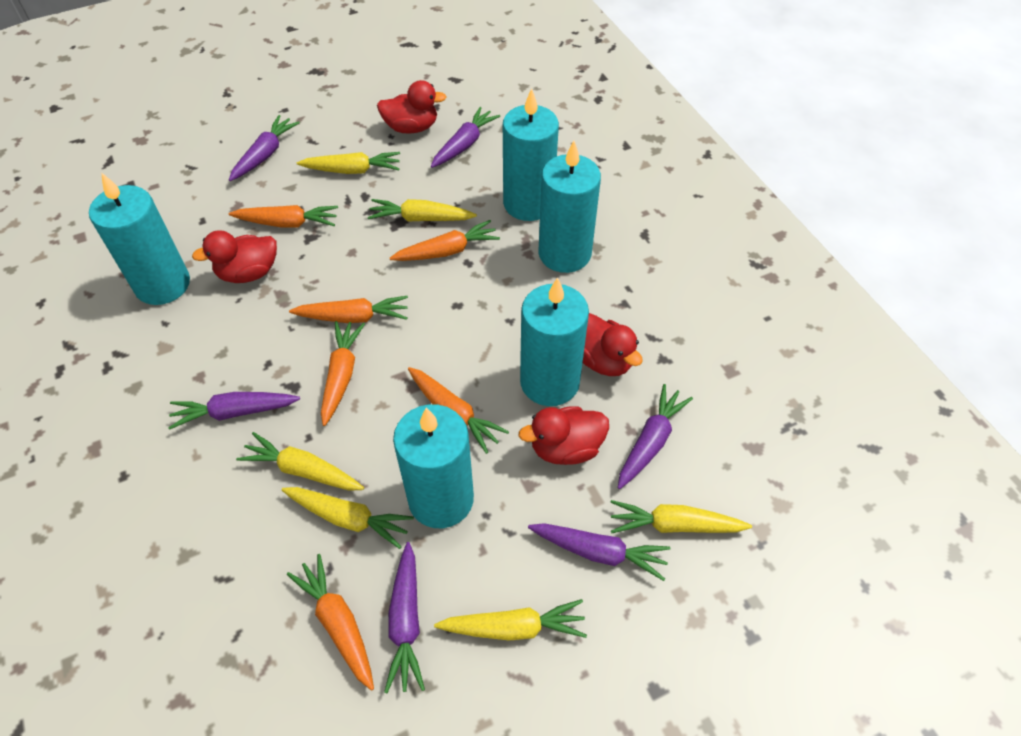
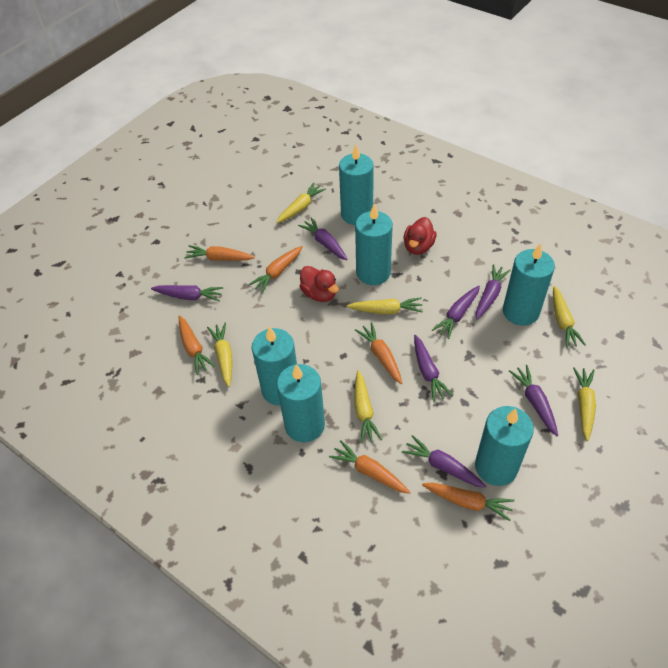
purple carrot: 6 -> 7
red duck: 4 -> 2
turquoise candle: 5 -> 6

